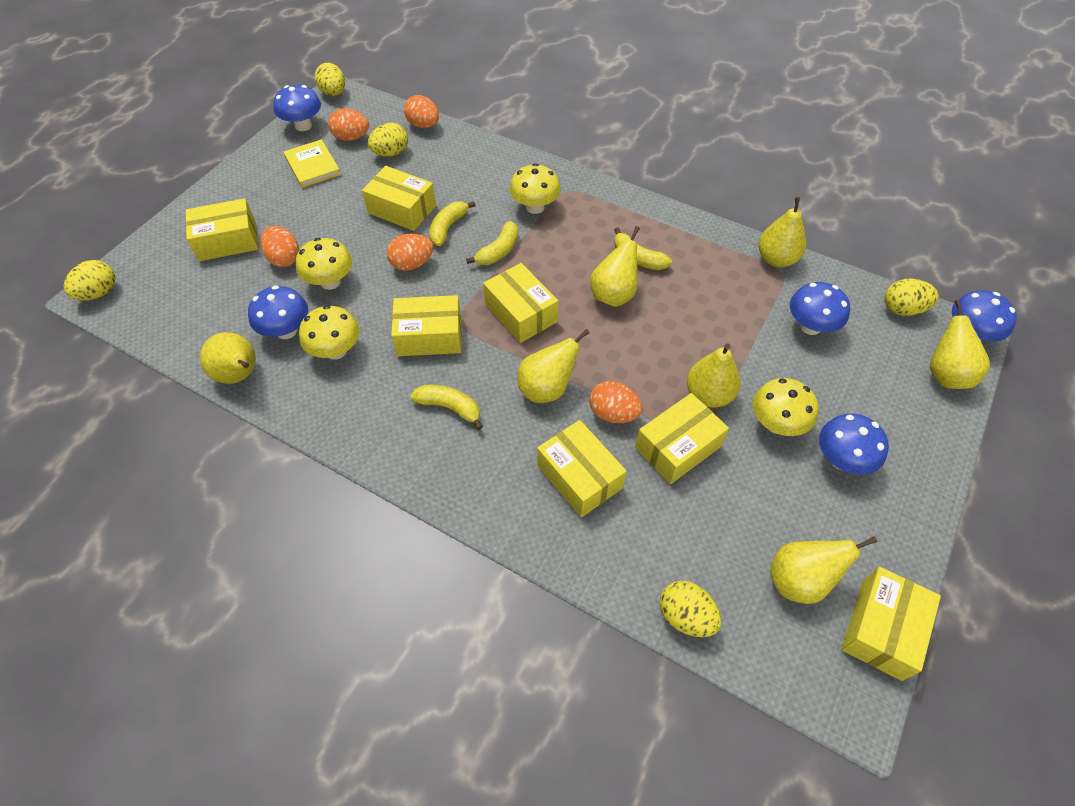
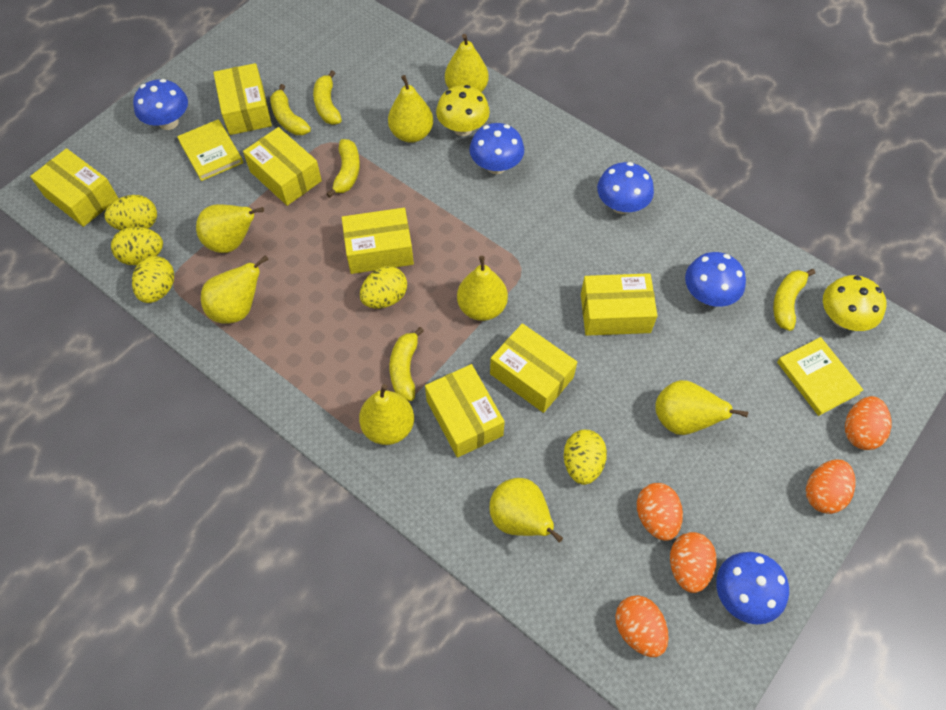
yellow banana: 4 -> 5
yellow book: 1 -> 2
yellow mushroom: 4 -> 2
yellow pear: 7 -> 8

